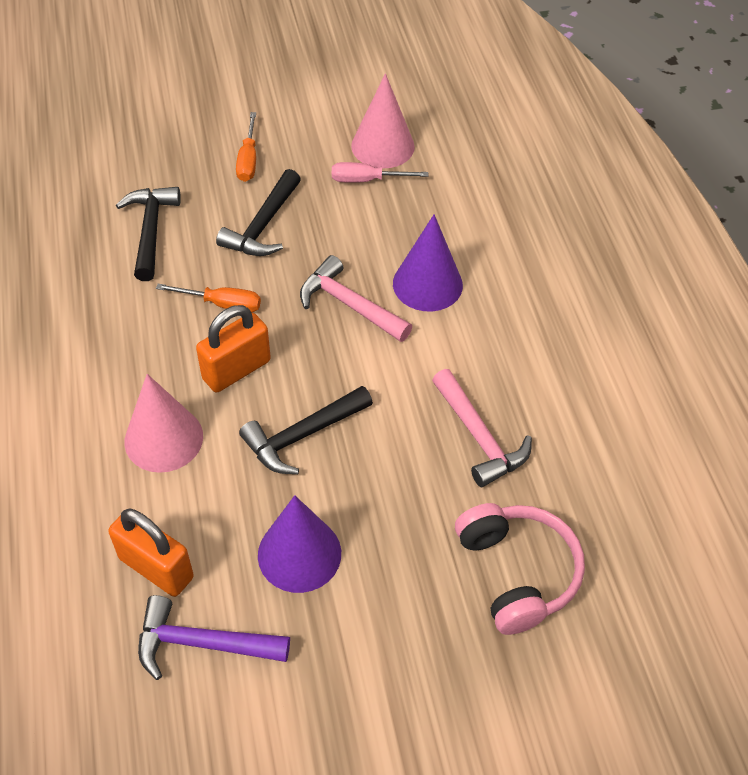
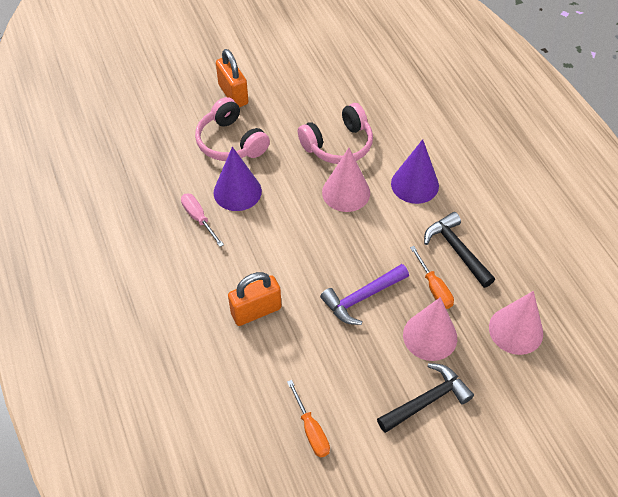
black hammer: 3 -> 2
pink cone: 2 -> 3
pink hammer: 2 -> 0
pink headphones: 1 -> 2

